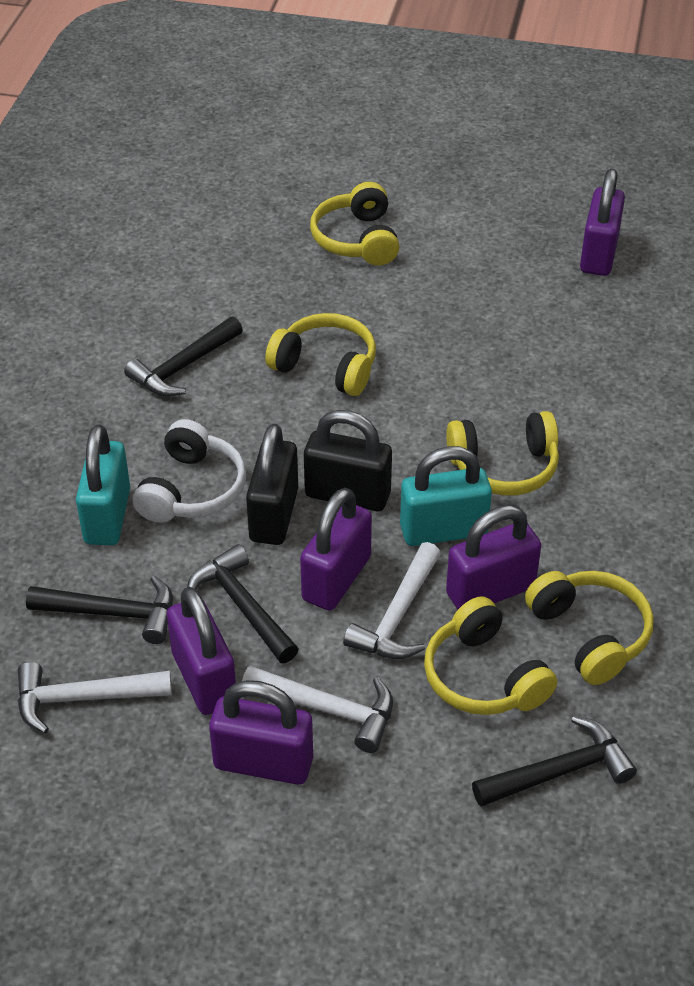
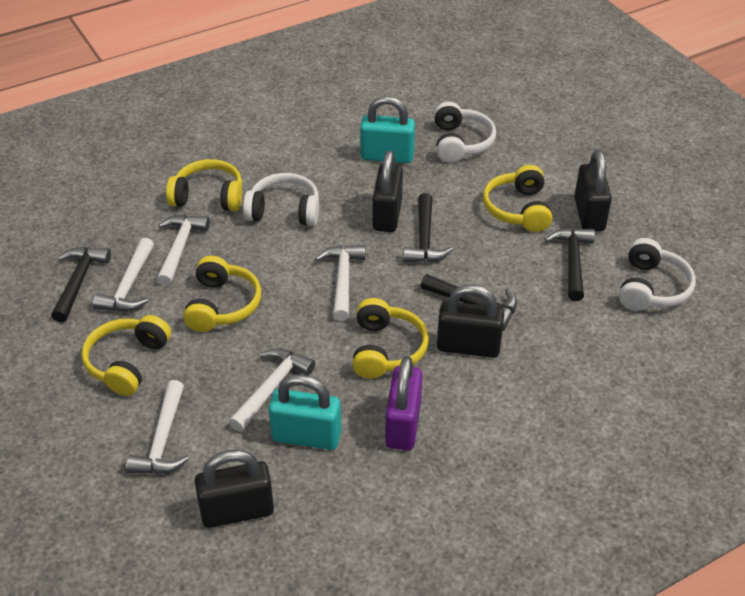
black padlock: 2 -> 4
purple padlock: 5 -> 1
white hammer: 3 -> 5
white headphones: 1 -> 3

